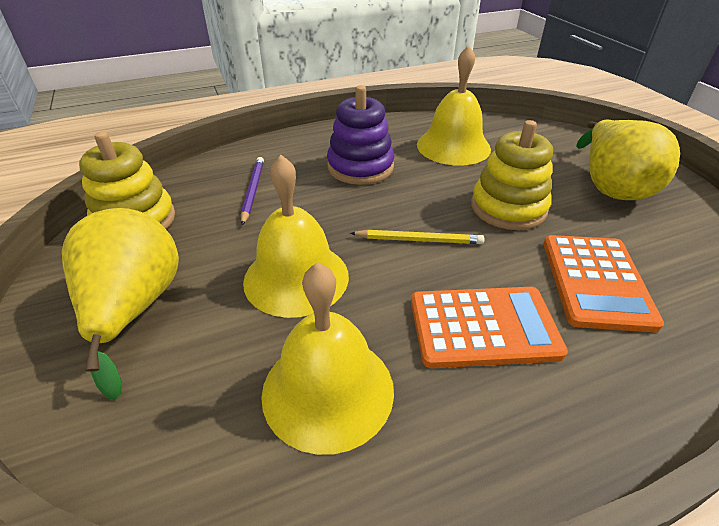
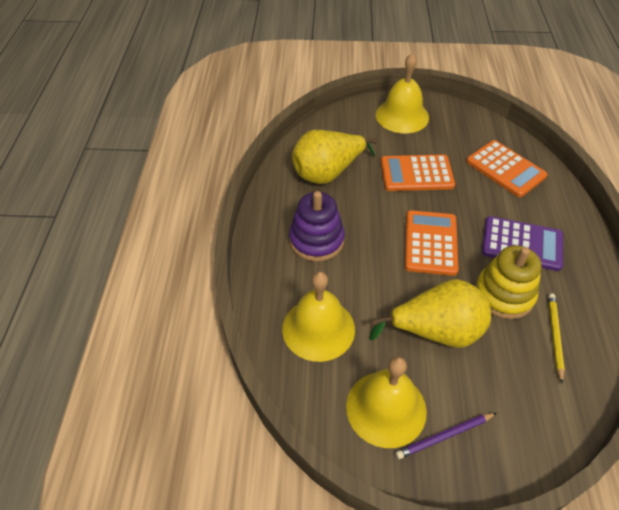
orange calculator: 2 -> 3
purple calculator: 0 -> 1
yellow stacking toy: 2 -> 1

